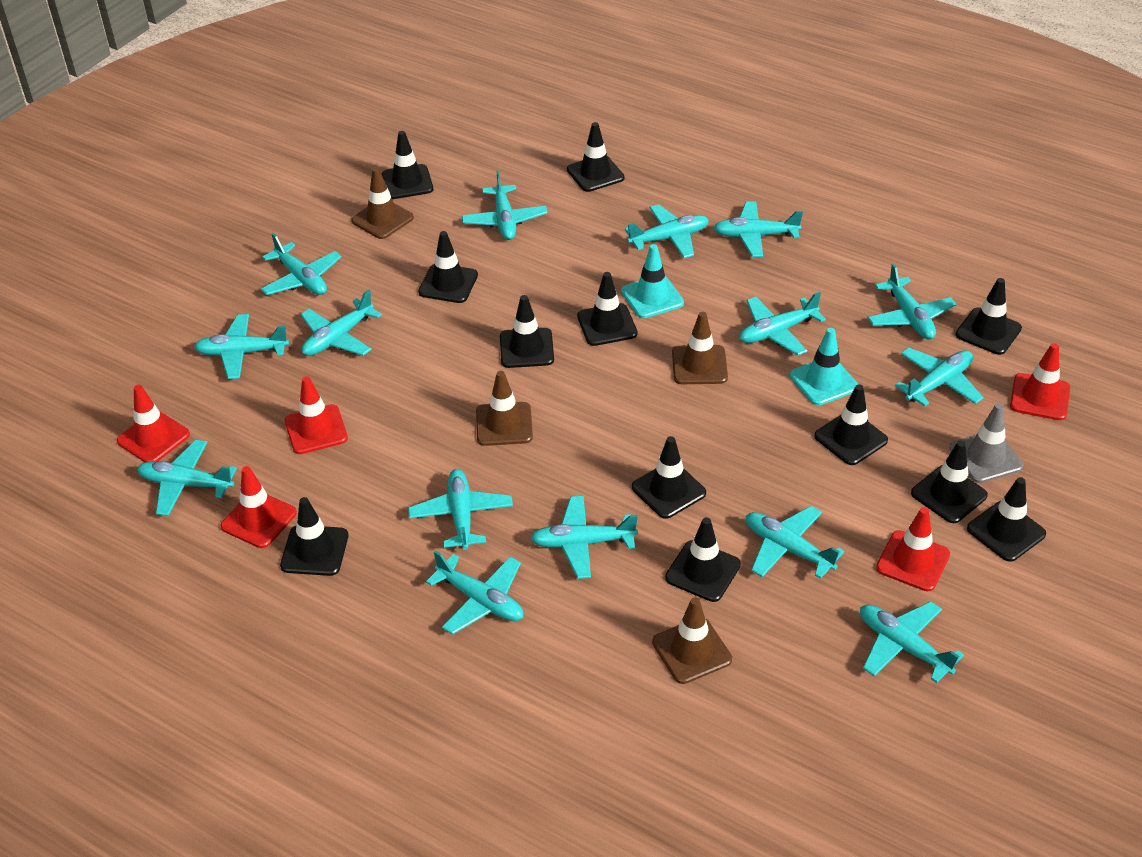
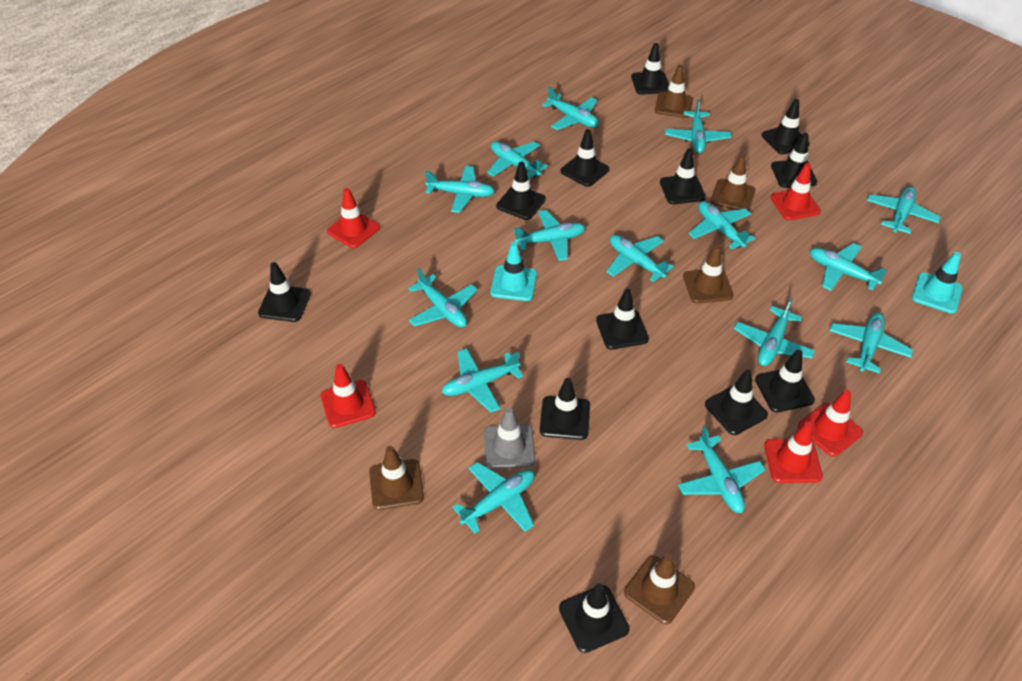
brown traffic cone: 4 -> 5

